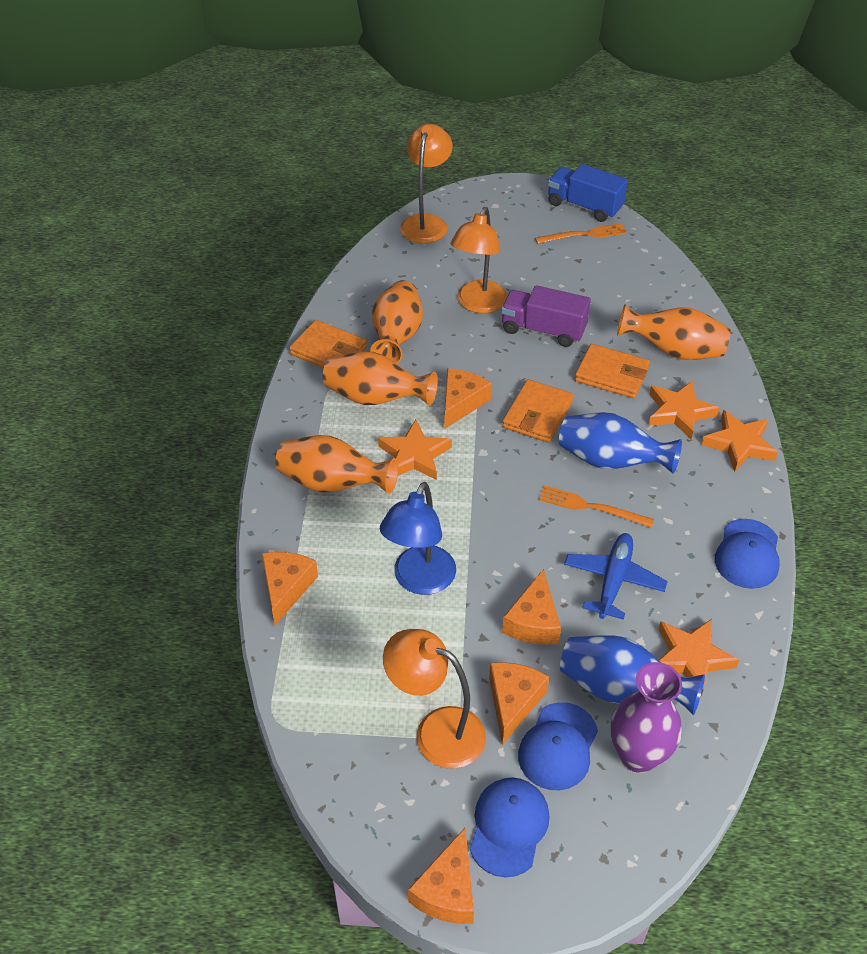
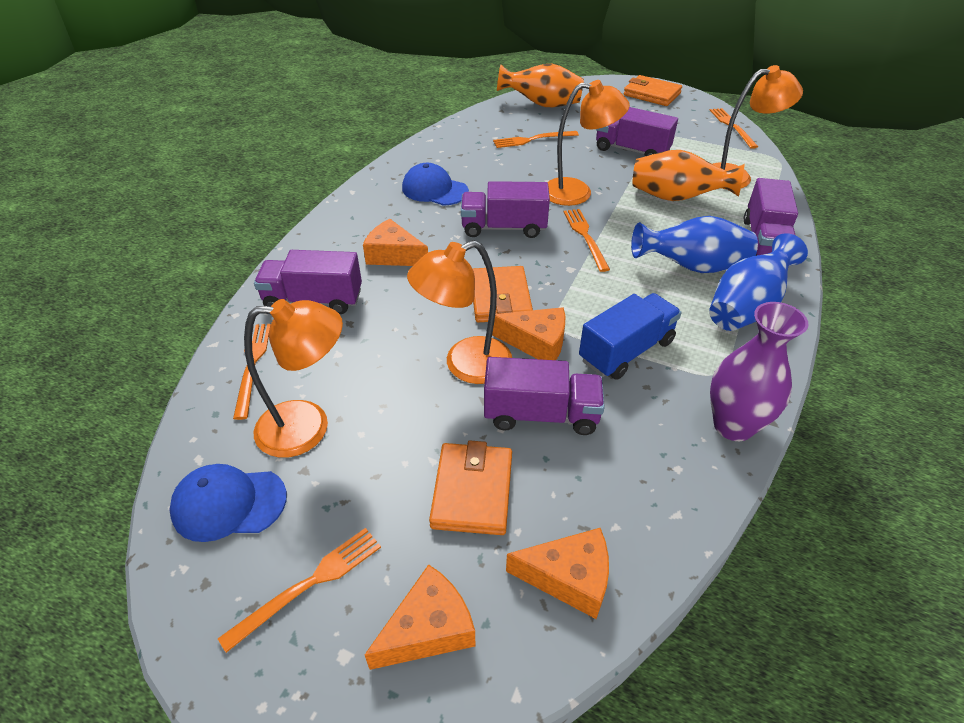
blue cap: 3 -> 2
blue lamp: 1 -> 0
blue plane: 1 -> 0
orange cheese: 5 -> 4
orange fork: 2 -> 5
orange lamp: 3 -> 4
orange star: 4 -> 0
orange vase: 4 -> 2
purple truck: 1 -> 5

